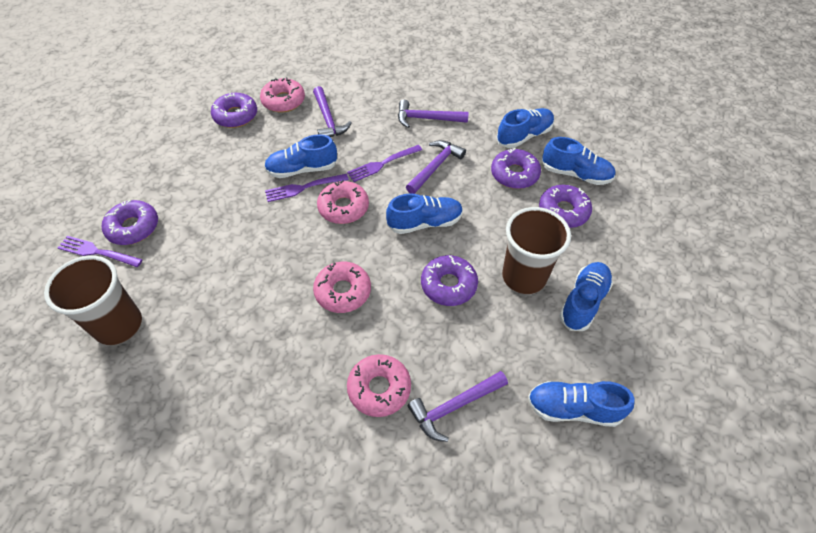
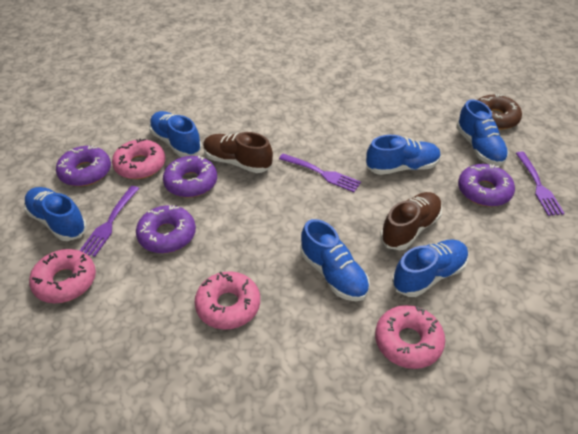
brown cup: 2 -> 0
brown donut: 0 -> 1
brown shoe: 0 -> 2
purple donut: 5 -> 4
purple hammer: 4 -> 0

